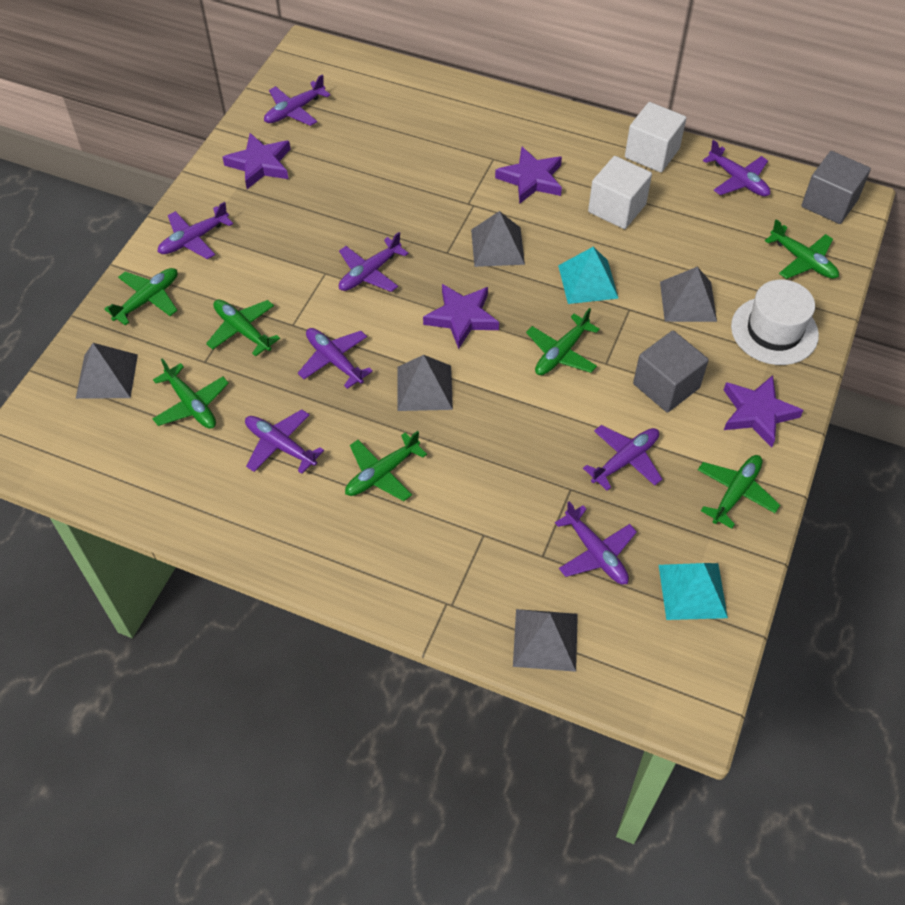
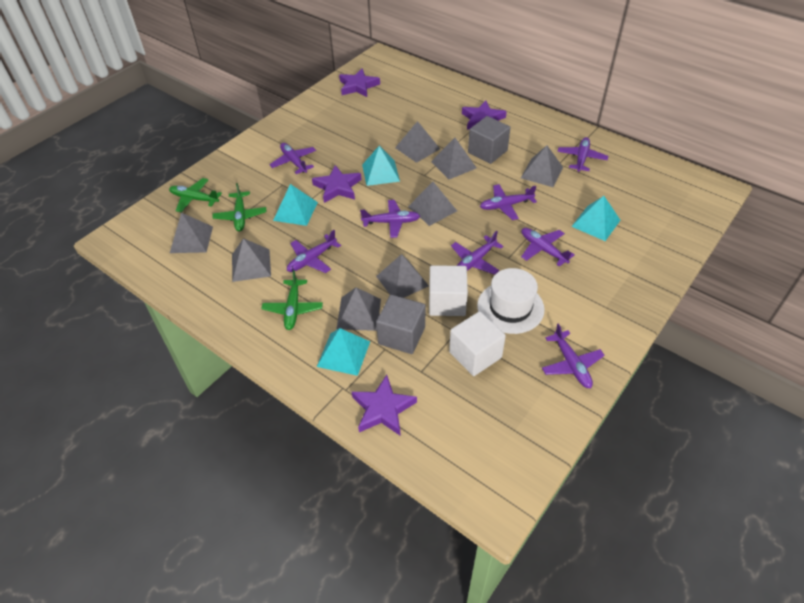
green plane: 7 -> 3
grey pyramid: 5 -> 8
turquoise pyramid: 2 -> 4

